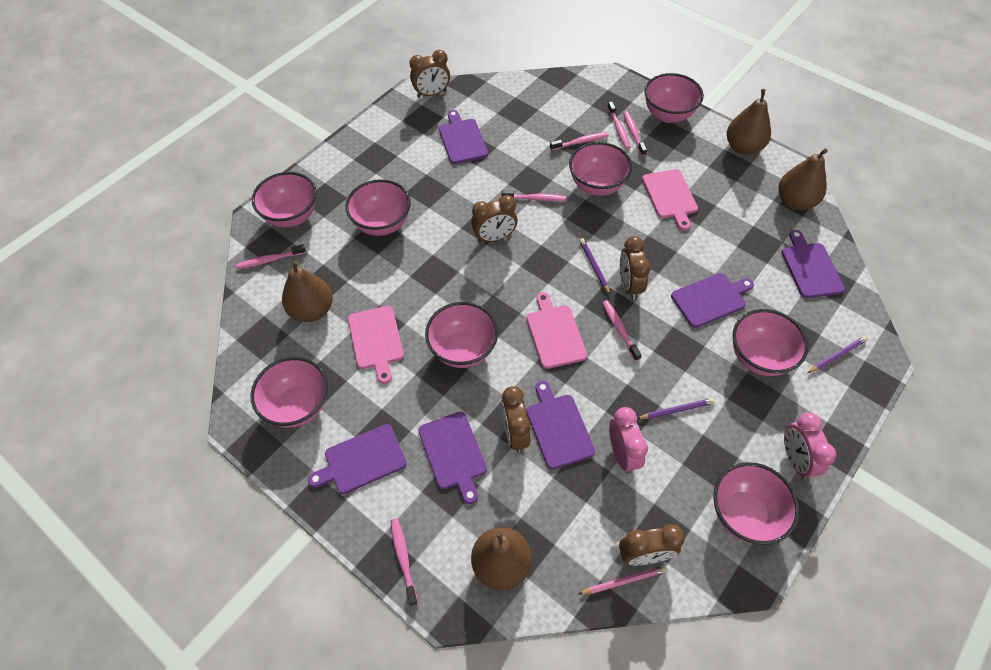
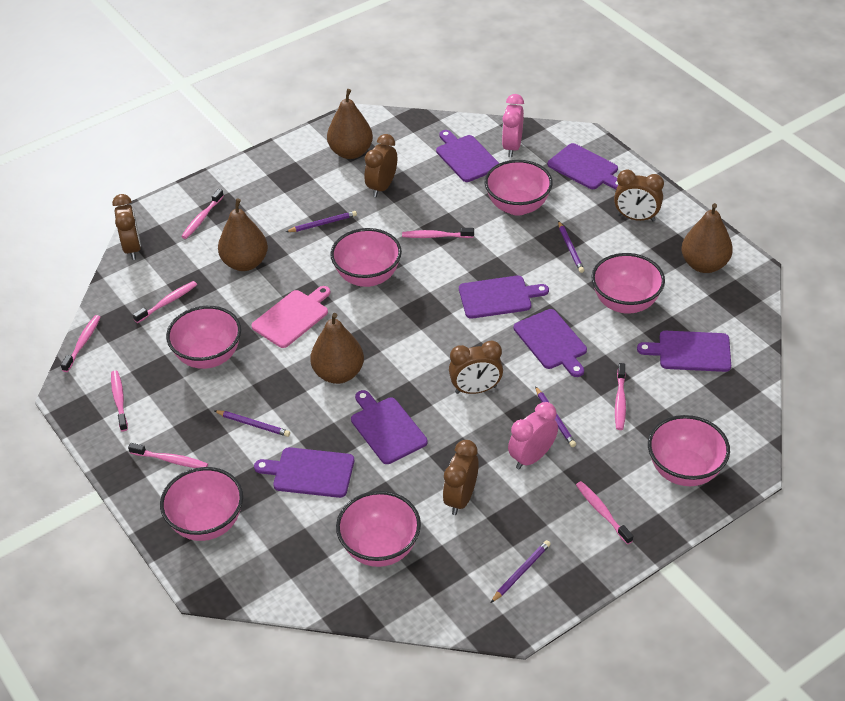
pink bowl: 8 -> 7
pink cutting board: 3 -> 1
pink pencil: 1 -> 0
pink toothbrush: 7 -> 8
purple cutting board: 6 -> 7
purple pencil: 3 -> 5

